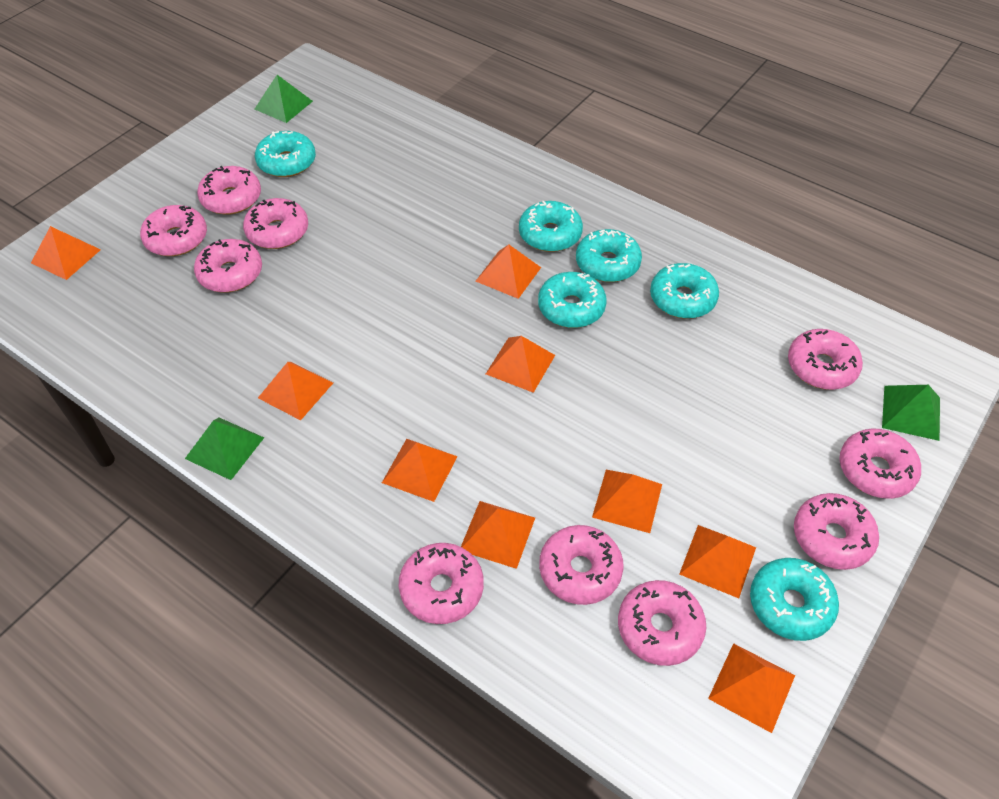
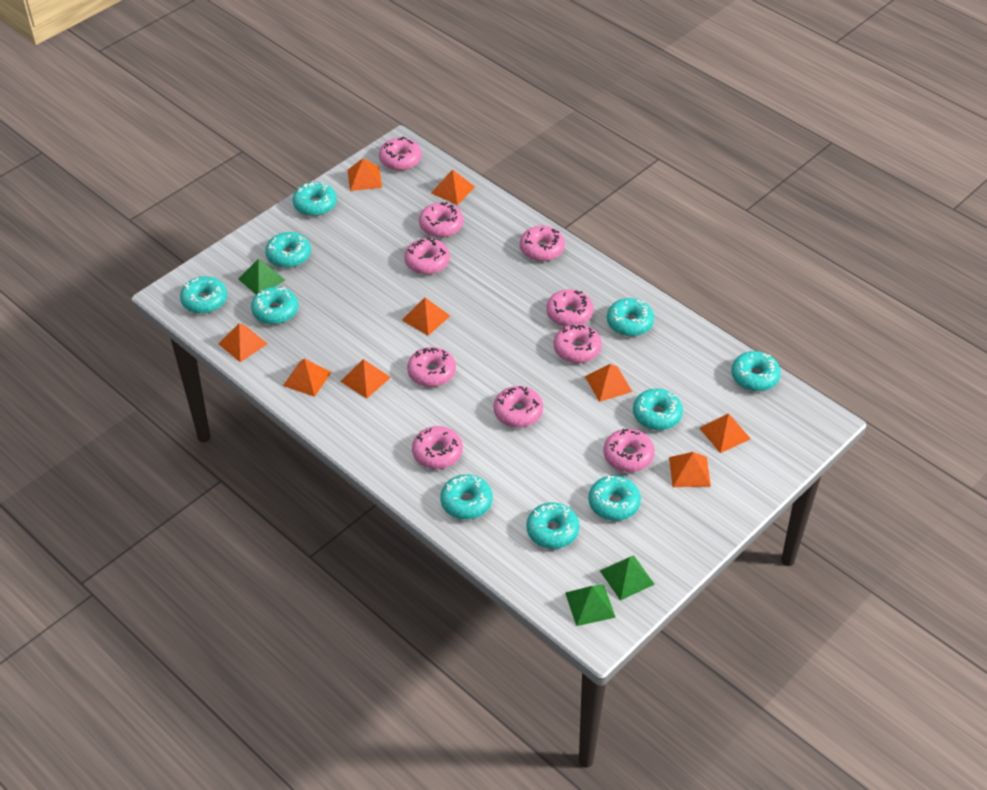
turquoise donut: 6 -> 10

